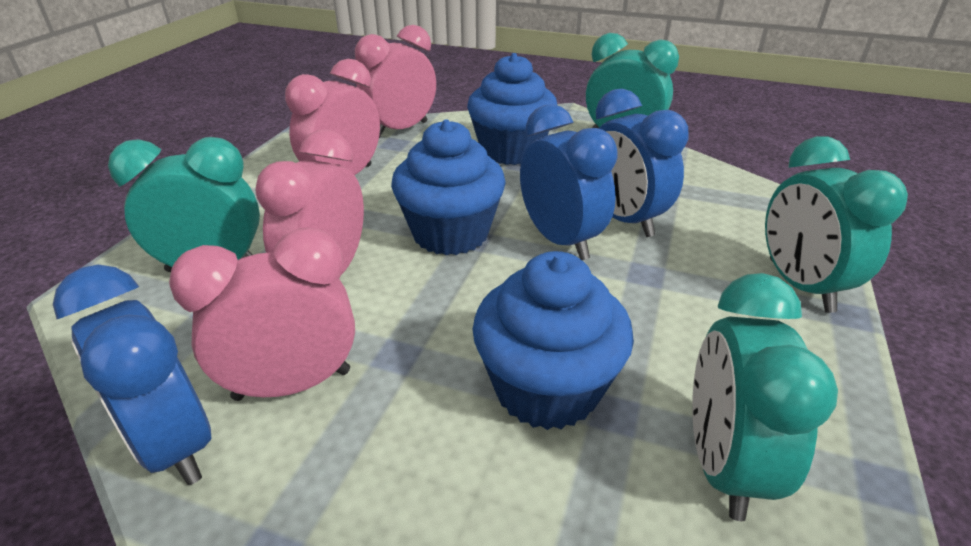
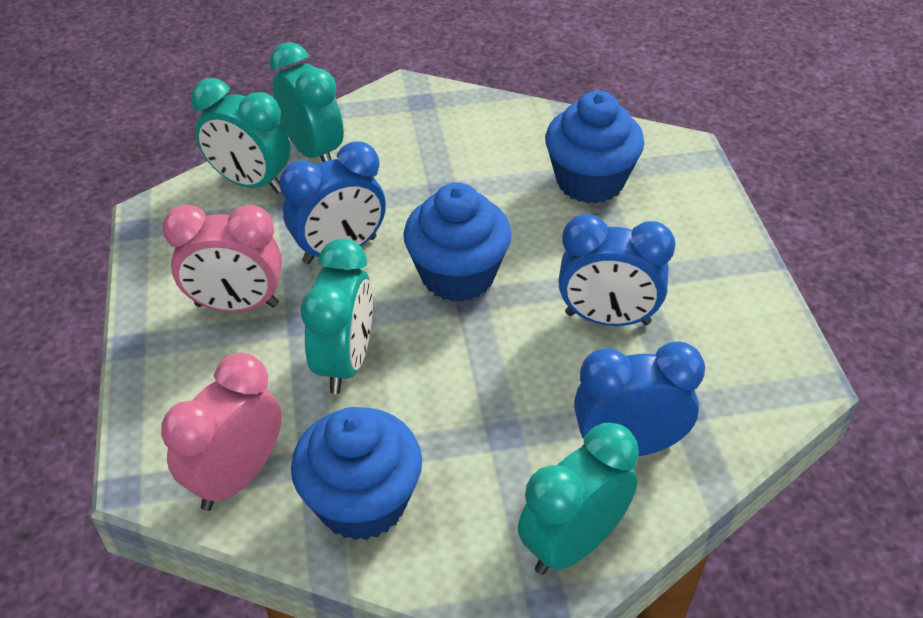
pink clock: 4 -> 2

